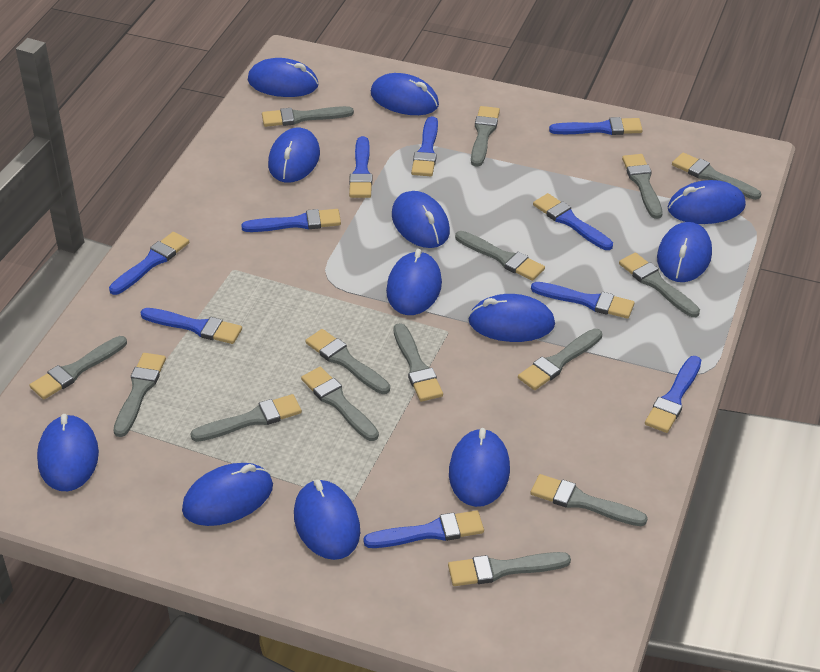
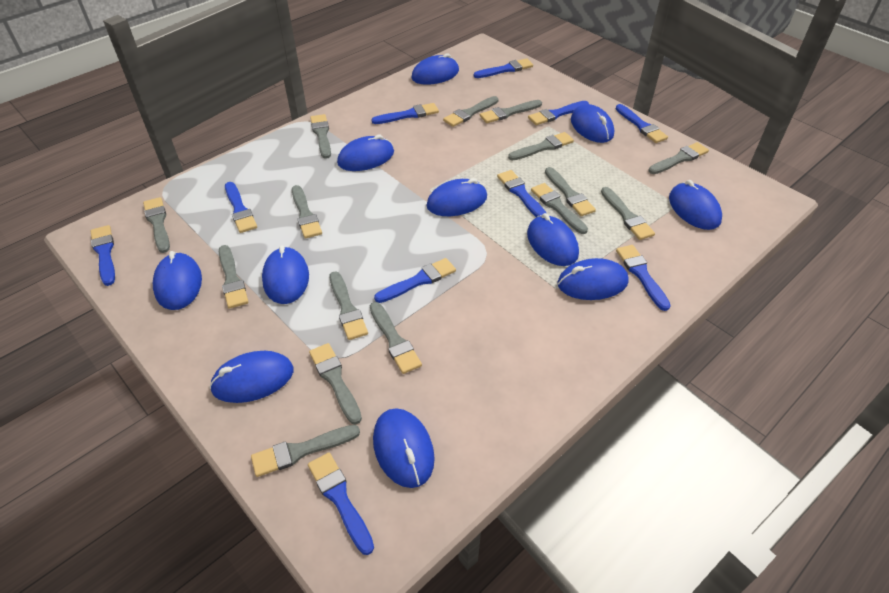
blue mouse: 12 -> 11

